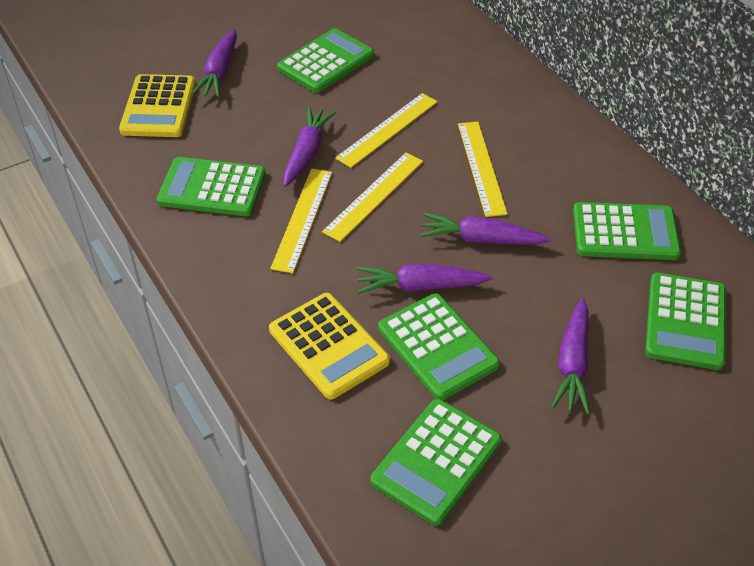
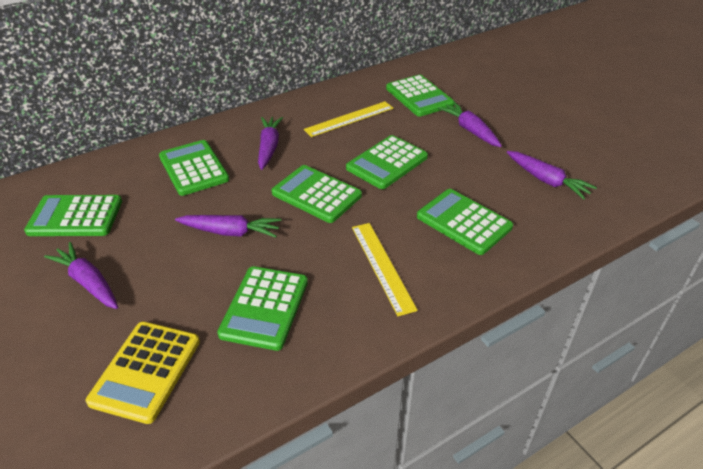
green calculator: 6 -> 7
yellow calculator: 2 -> 1
yellow ruler: 4 -> 2

